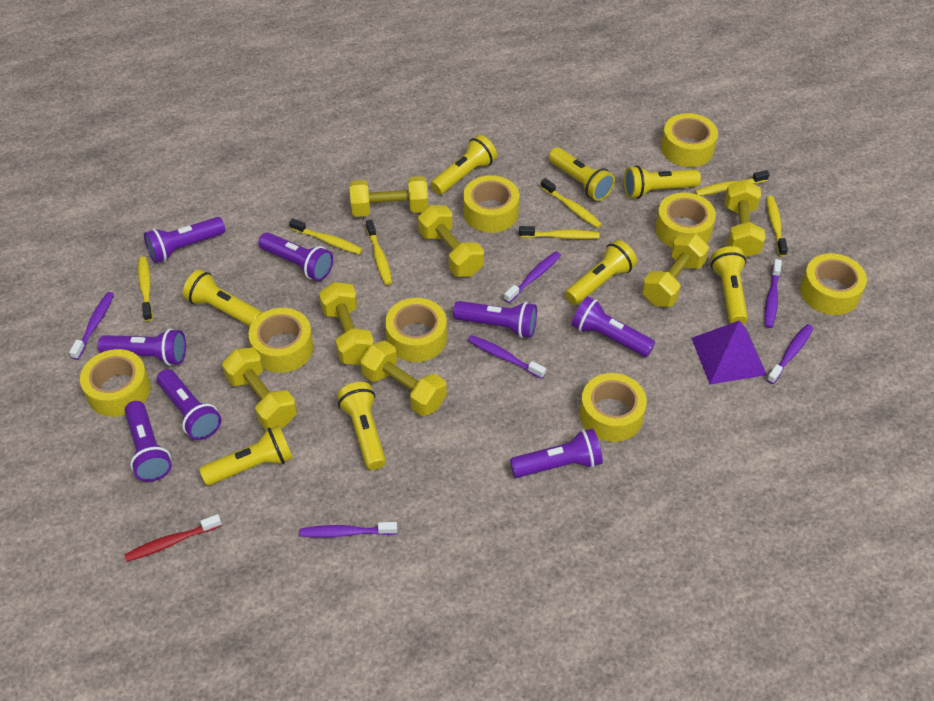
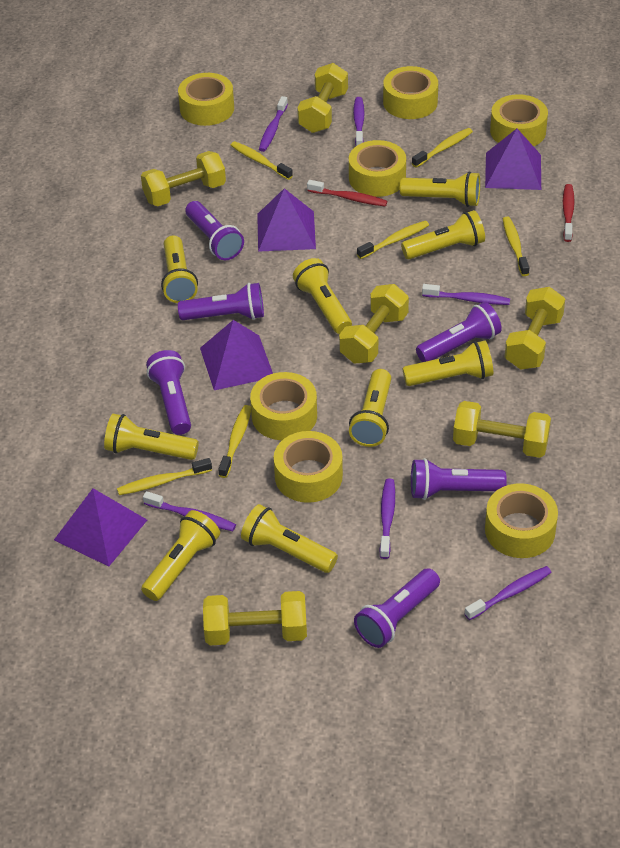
purple flashlight: 8 -> 6
purple pyramid: 1 -> 4
red toothbrush: 1 -> 2
yellow dumbbell: 7 -> 6
yellow flashlight: 8 -> 9
yellow tape: 8 -> 7
yellow toothbrush: 7 -> 6

